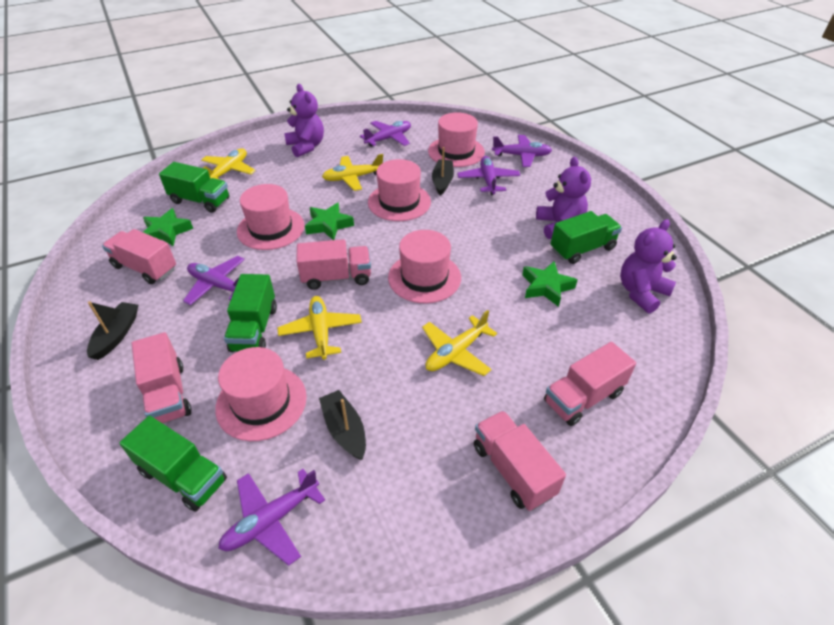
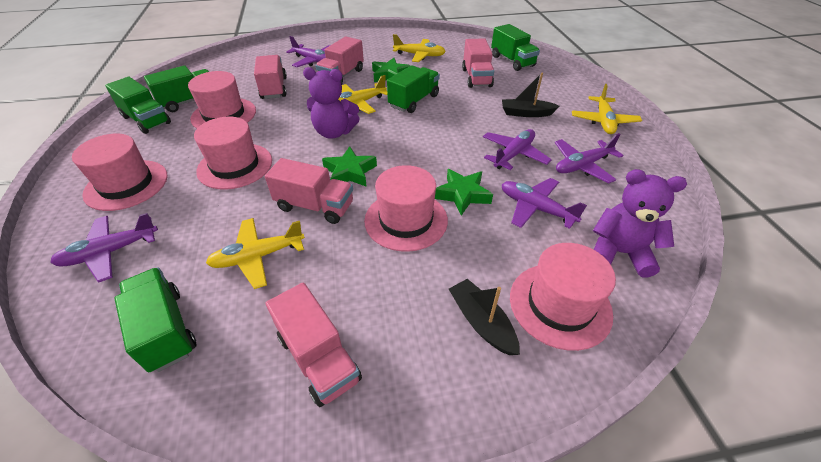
black boat: 3 -> 2
green truck: 4 -> 5
purple teddy bear: 3 -> 2

